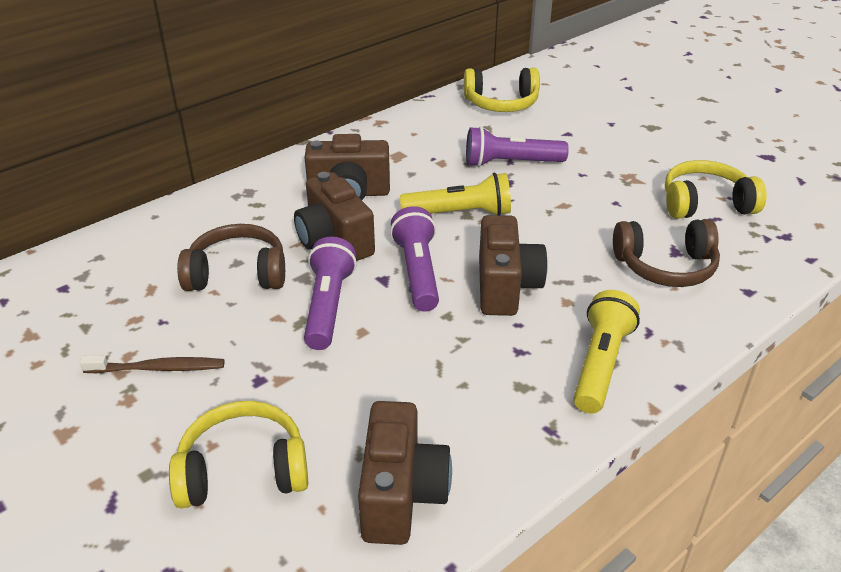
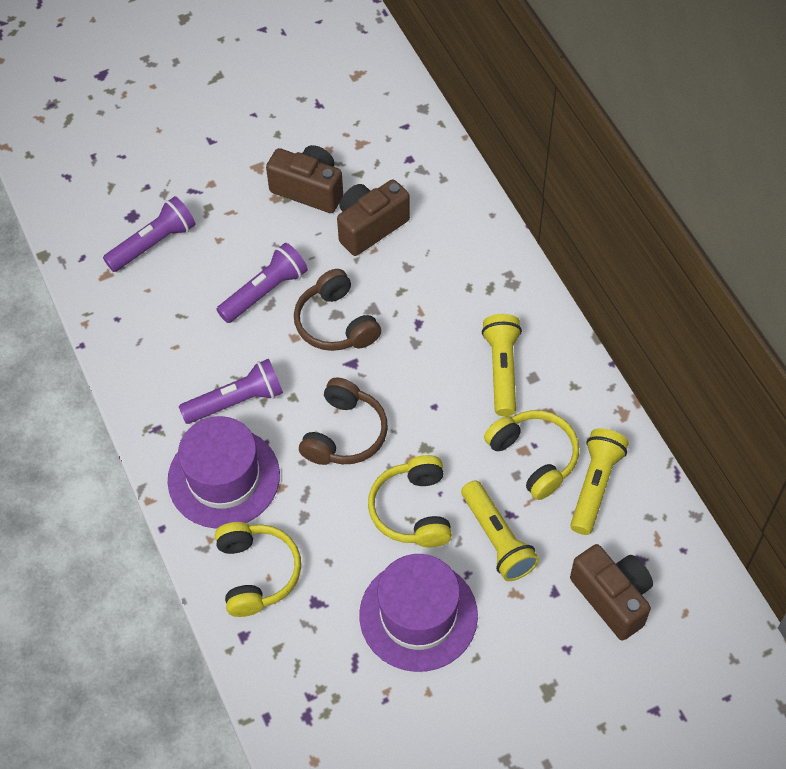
brown camera: 4 -> 3
brown toothbrush: 1 -> 0
purple hat: 0 -> 2
yellow flashlight: 2 -> 3

